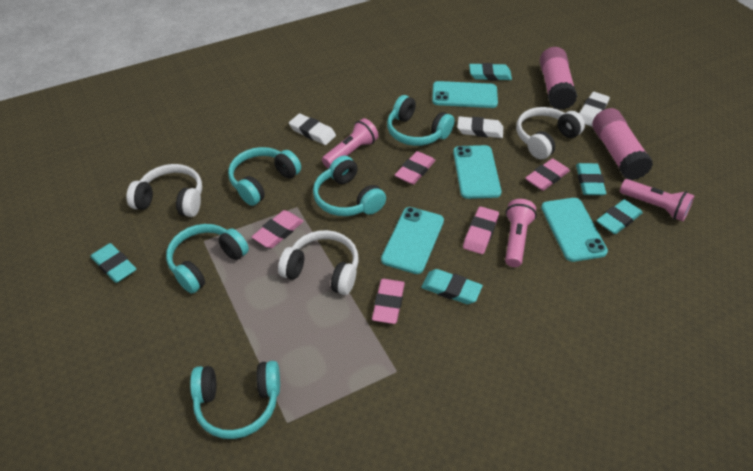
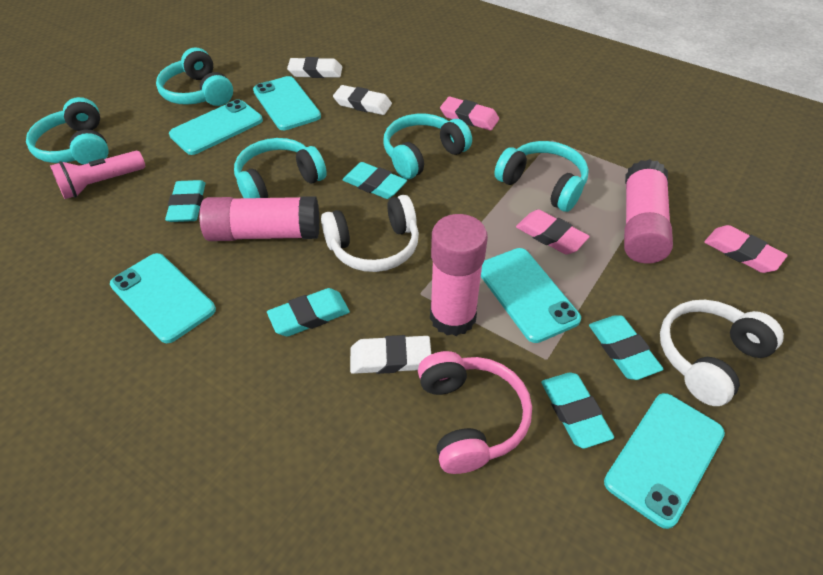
pink eraser: 5 -> 3
pink flashlight: 3 -> 1
pink glue stick: 2 -> 3
pink headphones: 0 -> 1
turquoise phone: 4 -> 5
white headphones: 3 -> 2

